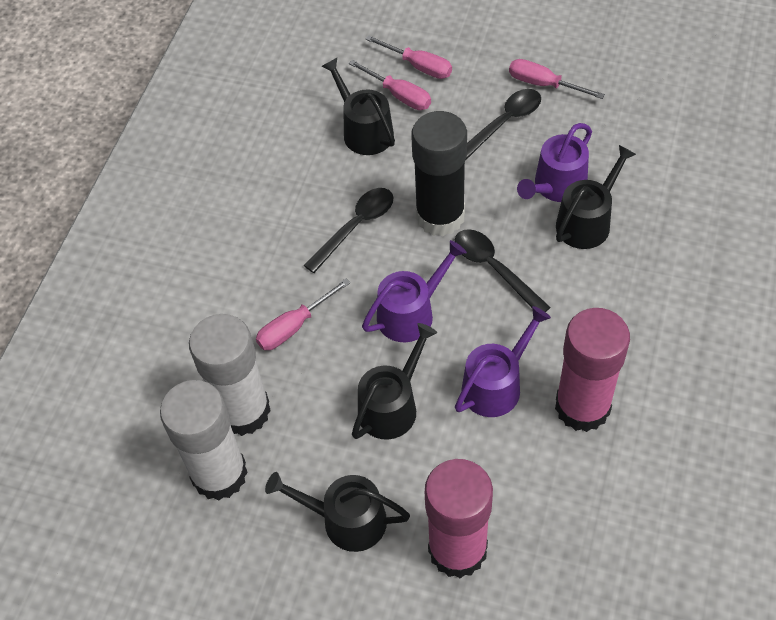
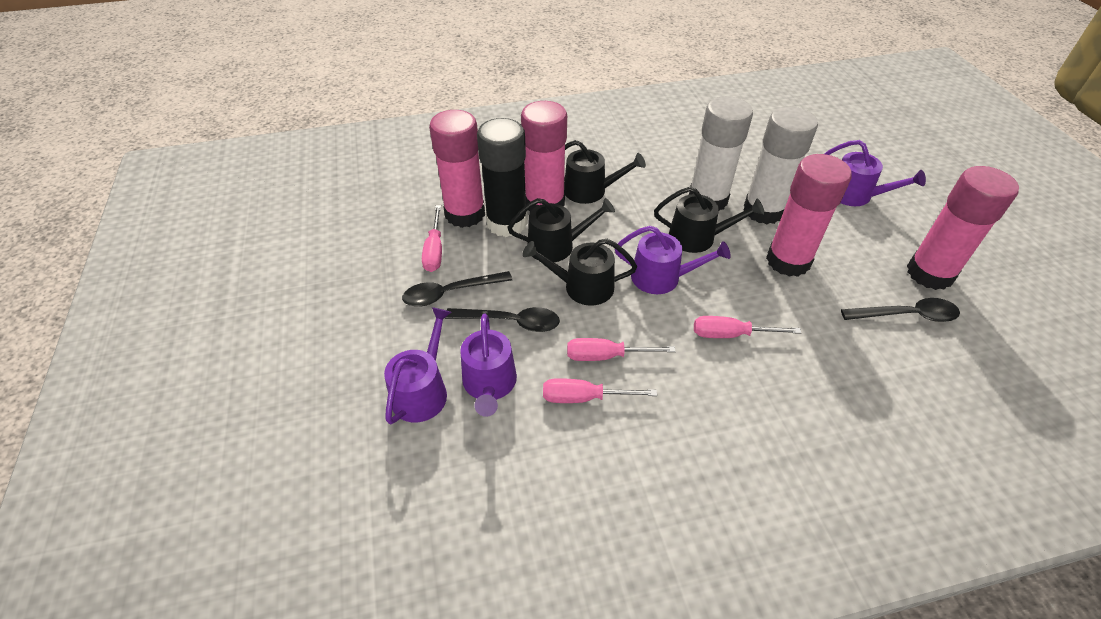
pink glue stick: 2 -> 4
purple watering can: 3 -> 4

